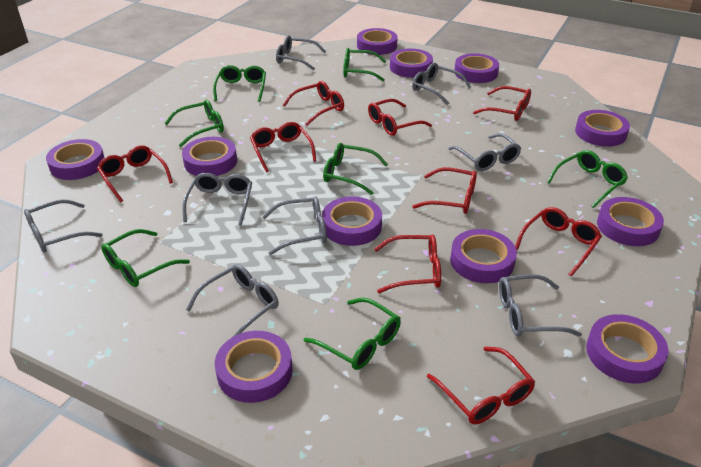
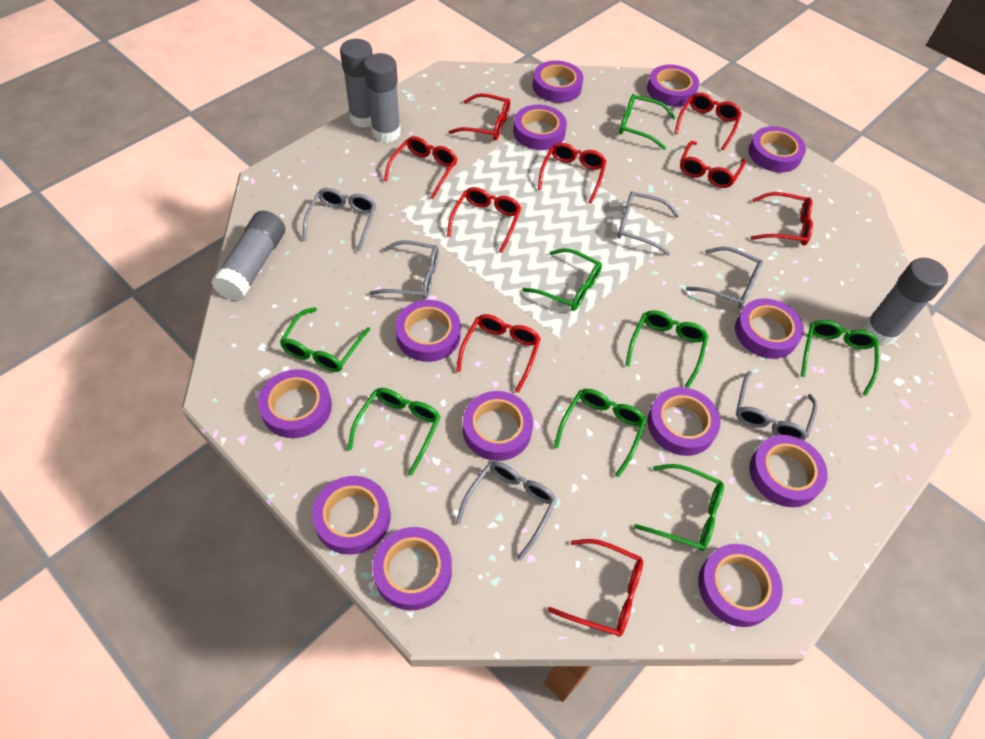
green glasses: 7 -> 8
grey glasses: 8 -> 6
grey glue stick: 0 -> 4
purple tape: 11 -> 13

